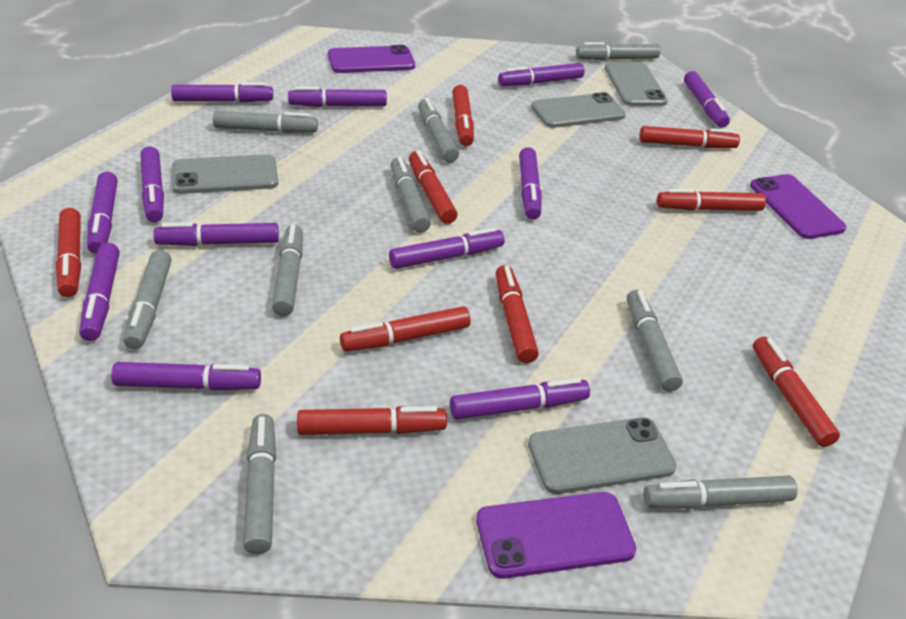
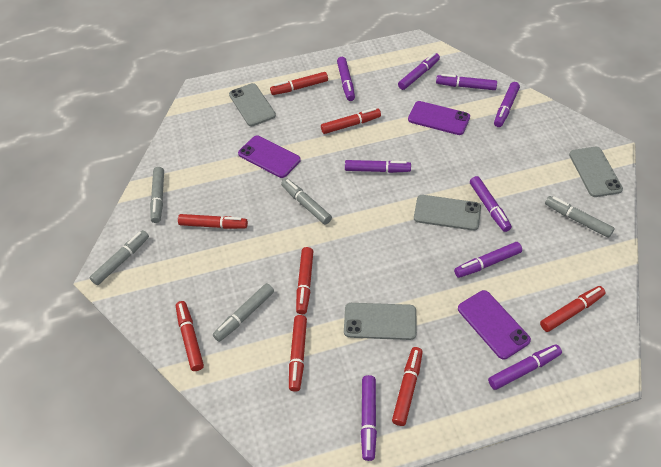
grey marker: 9 -> 5
purple marker: 12 -> 9
red marker: 9 -> 8

